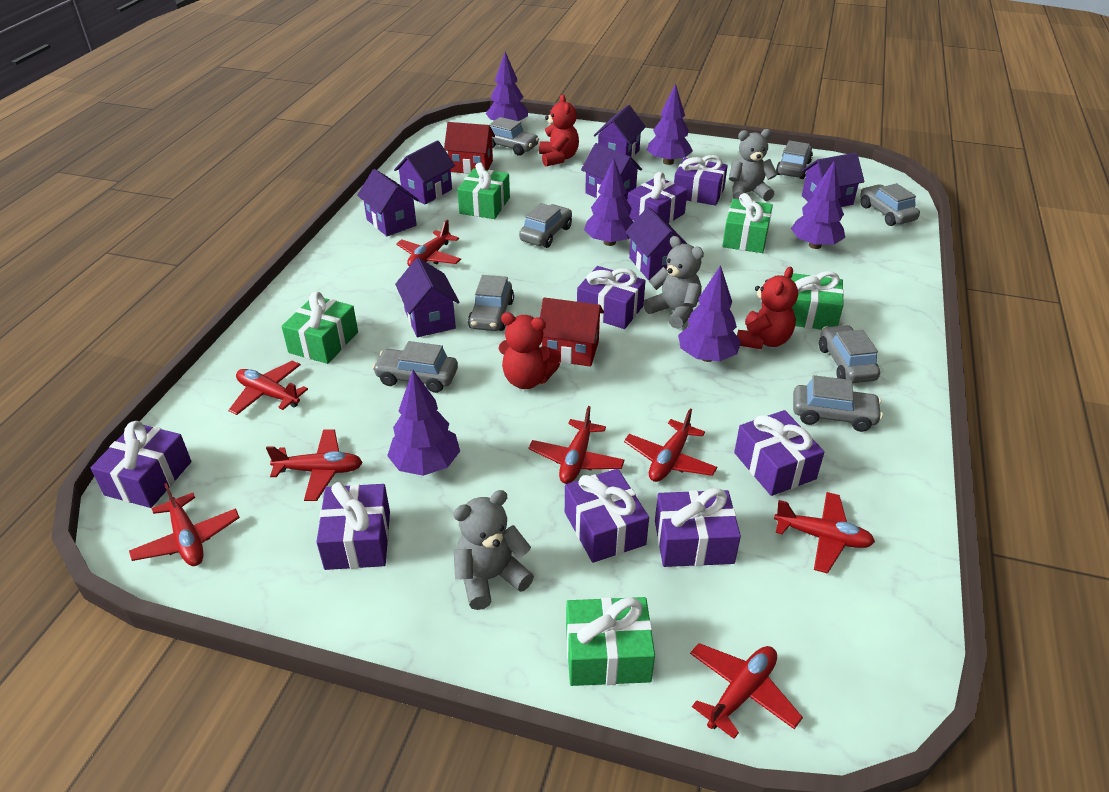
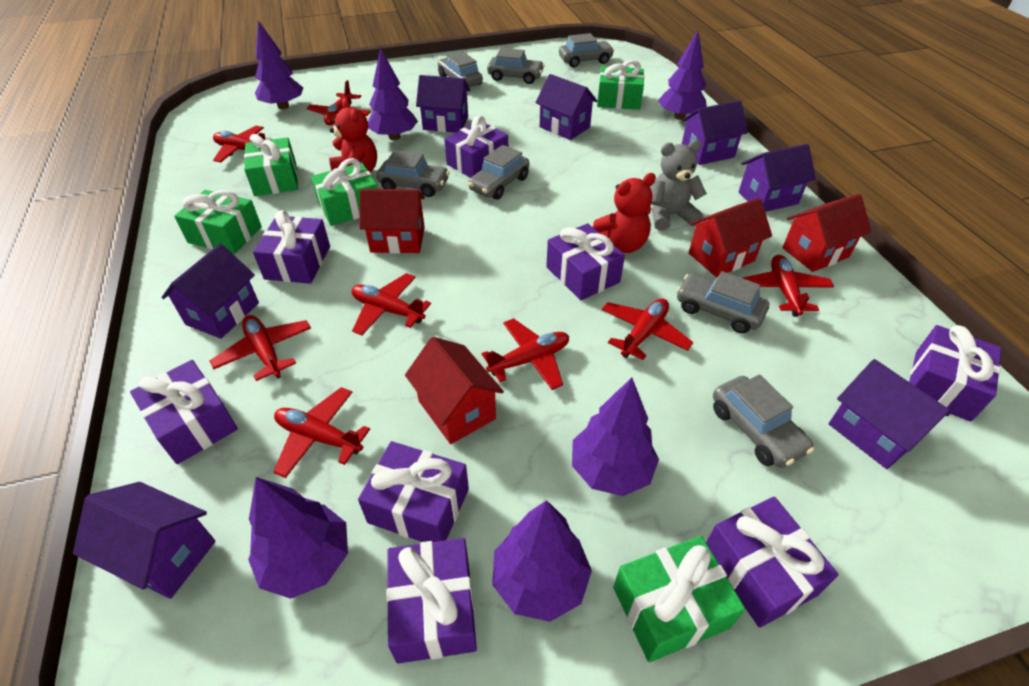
grey car: 8 -> 7
grey teddy bear: 3 -> 1
red house: 2 -> 4
red teddy bear: 3 -> 2

